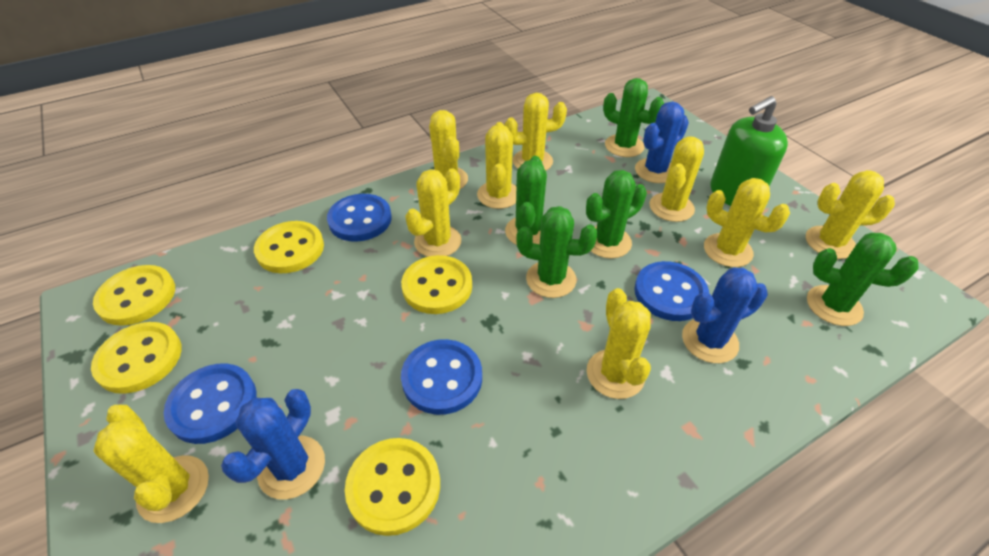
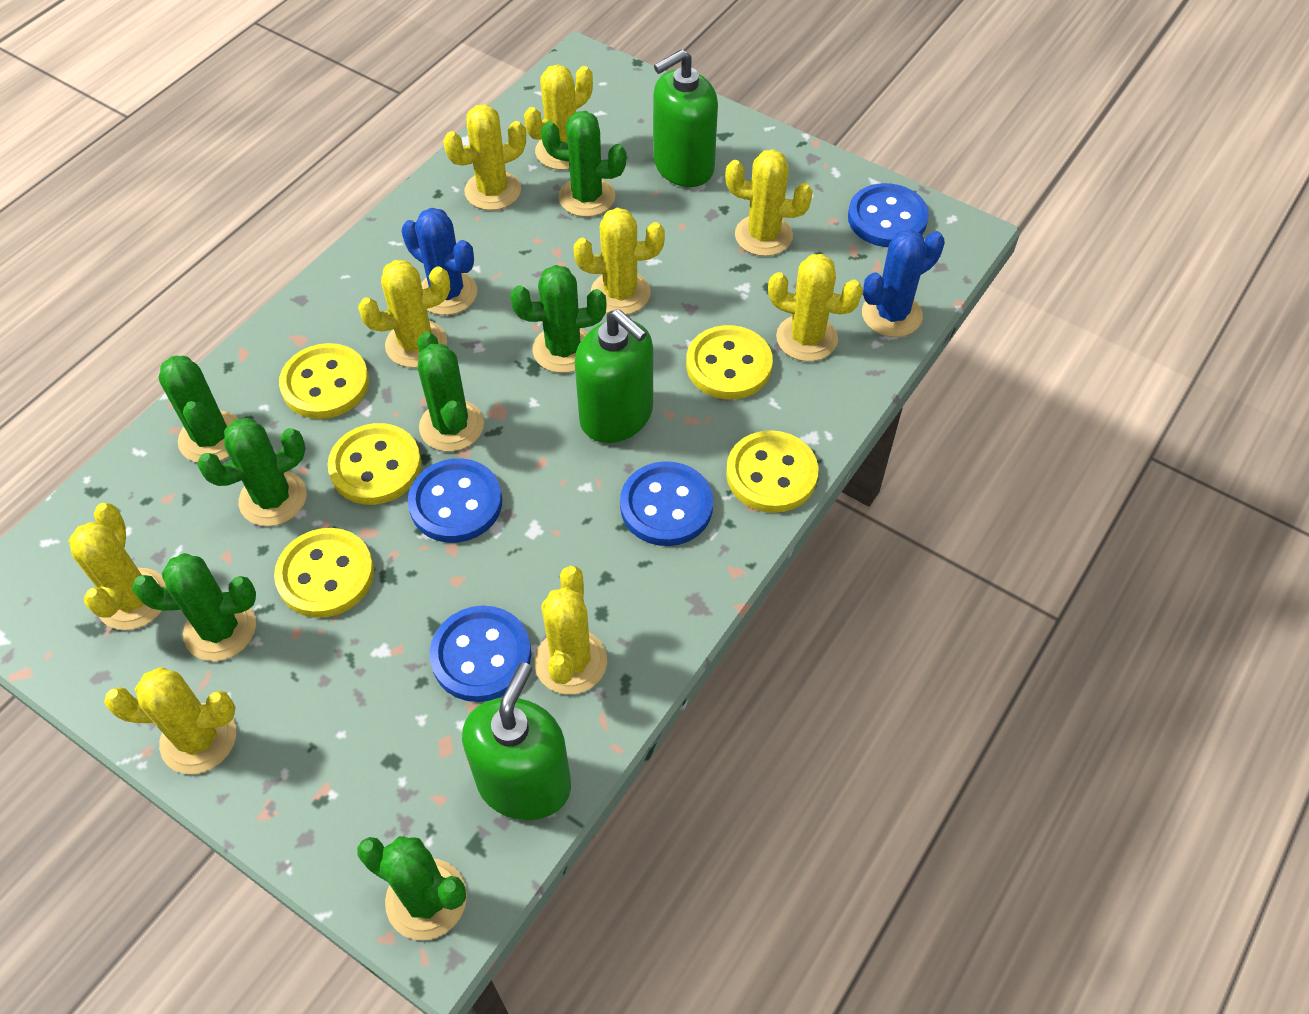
blue cactus: 3 -> 2
green cactus: 5 -> 7
green soap dispenser: 1 -> 3

